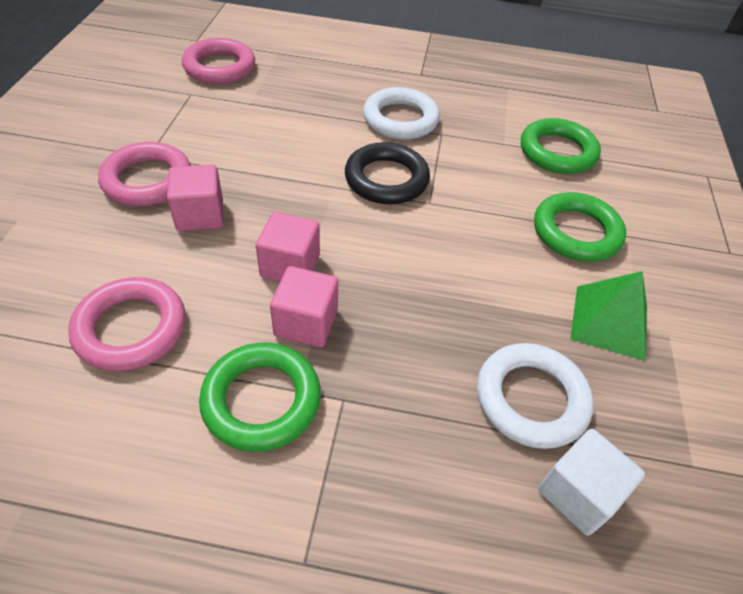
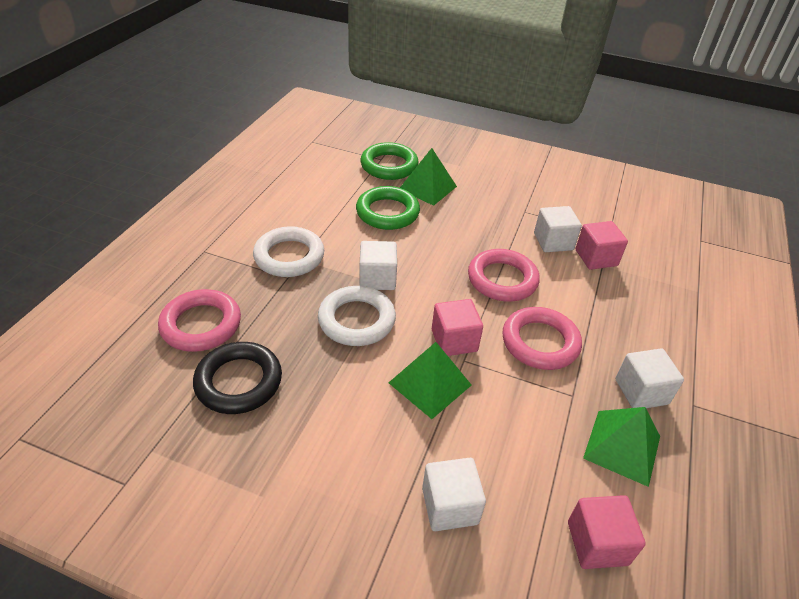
green pyramid: 1 -> 3
green ring: 3 -> 2
white cube: 1 -> 4

